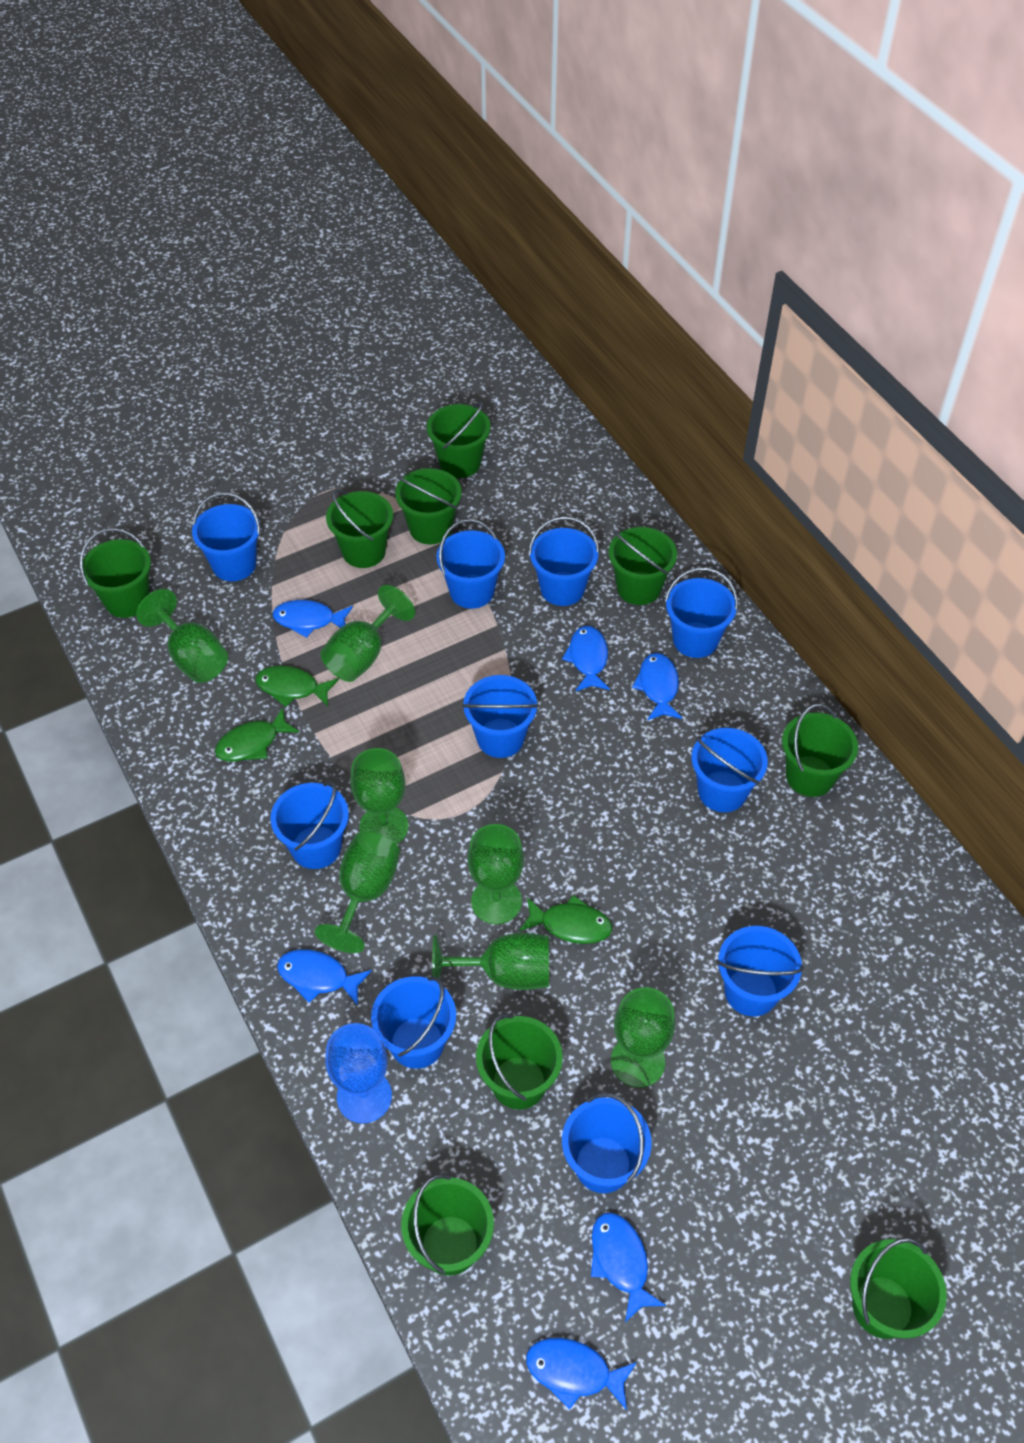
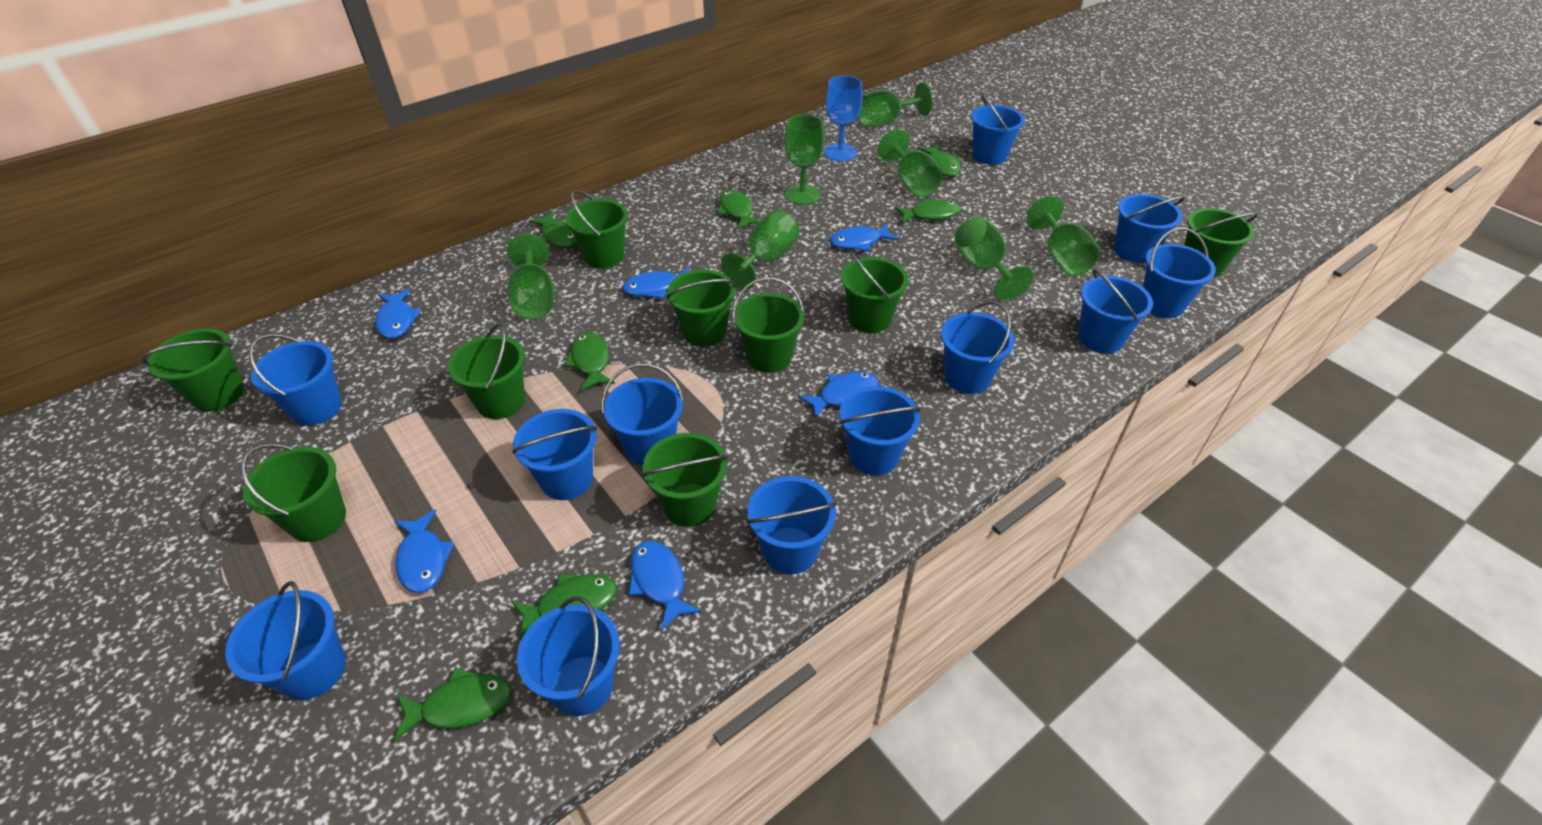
blue bucket: 10 -> 12
green fish: 3 -> 7

